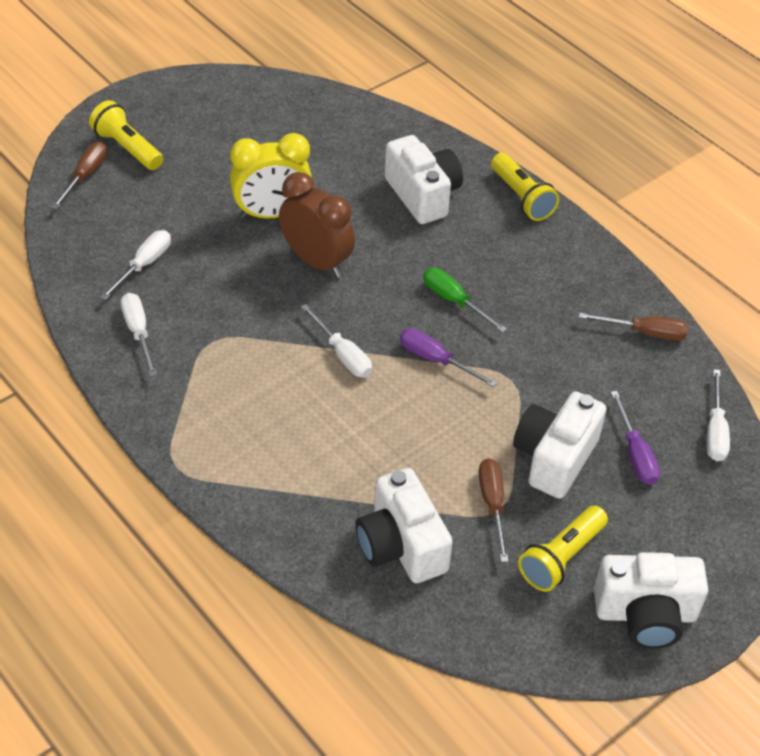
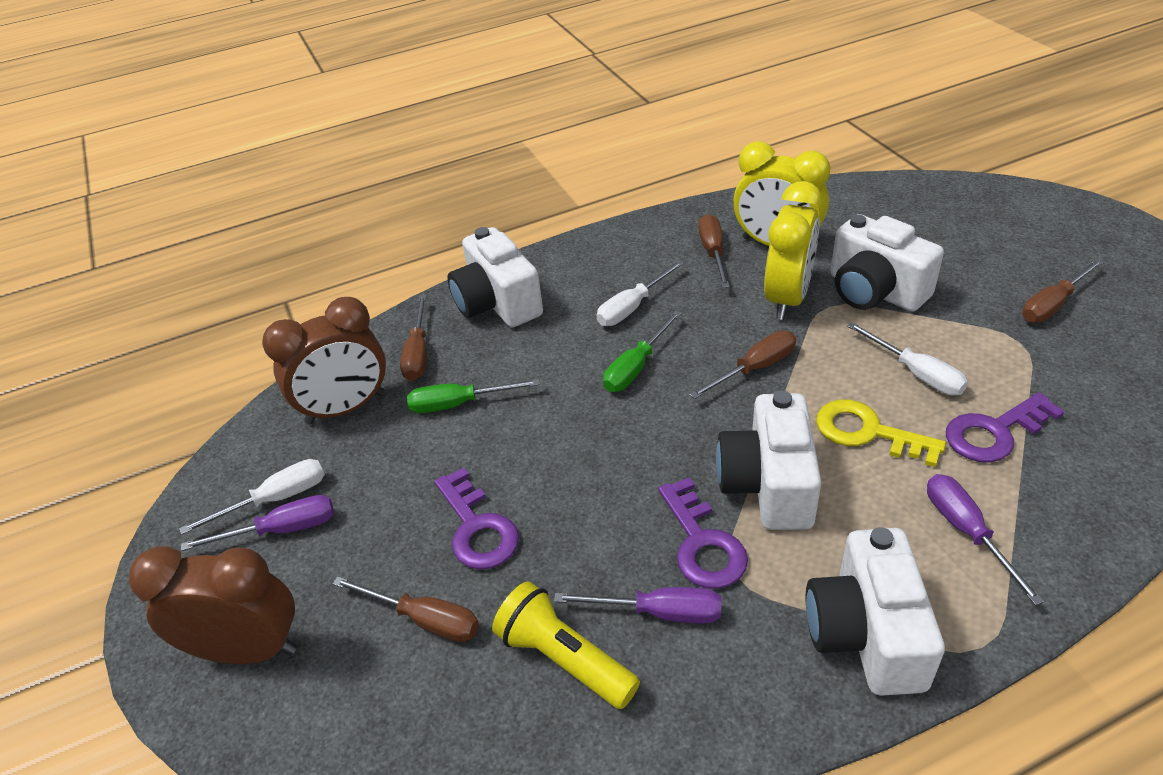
brown clock: 1 -> 2
brown screwdriver: 3 -> 5
green screwdriver: 1 -> 2
purple key: 0 -> 3
purple screwdriver: 2 -> 3
white screwdriver: 4 -> 3
yellow clock: 1 -> 2
yellow flashlight: 3 -> 1
yellow key: 0 -> 1

